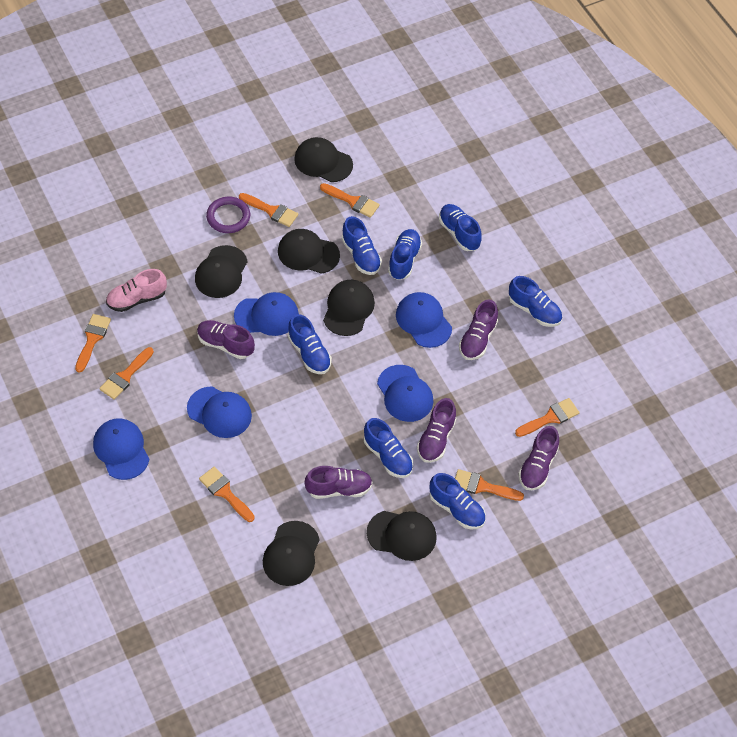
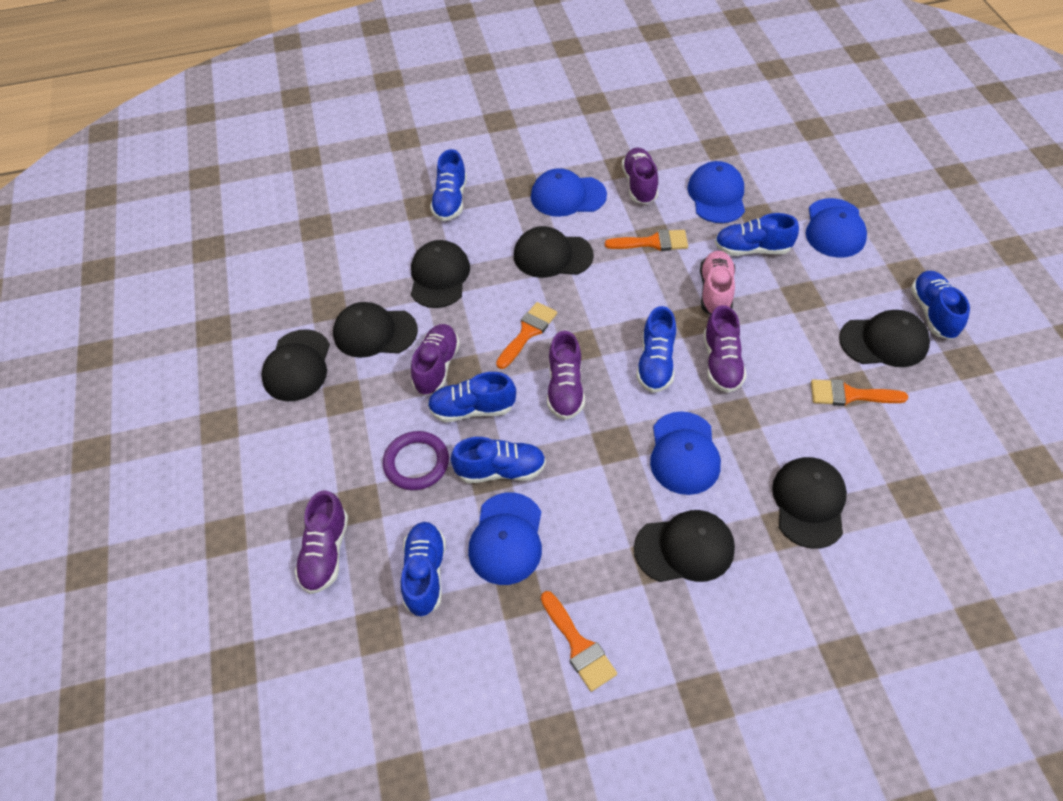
black cap: 6 -> 7
orange brush: 7 -> 4

